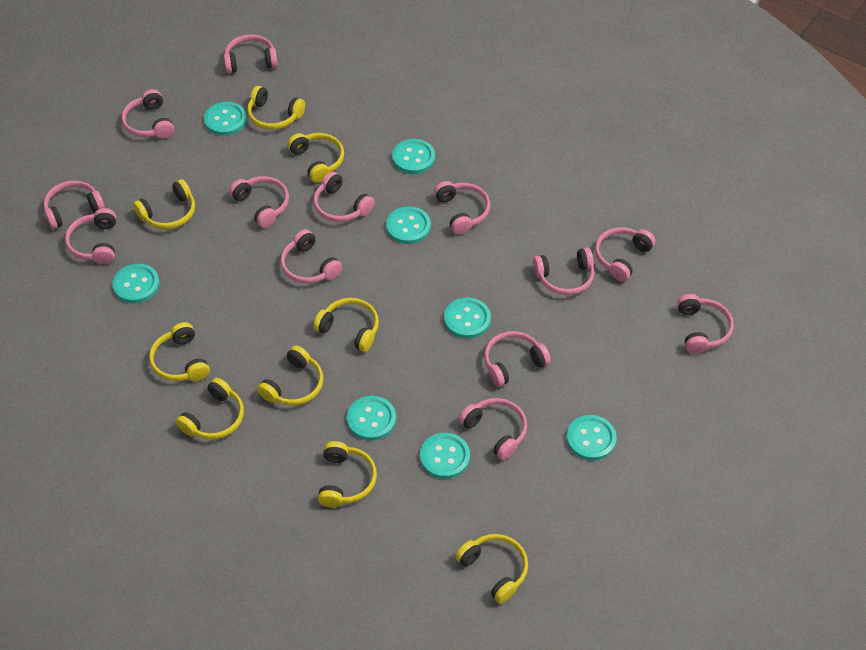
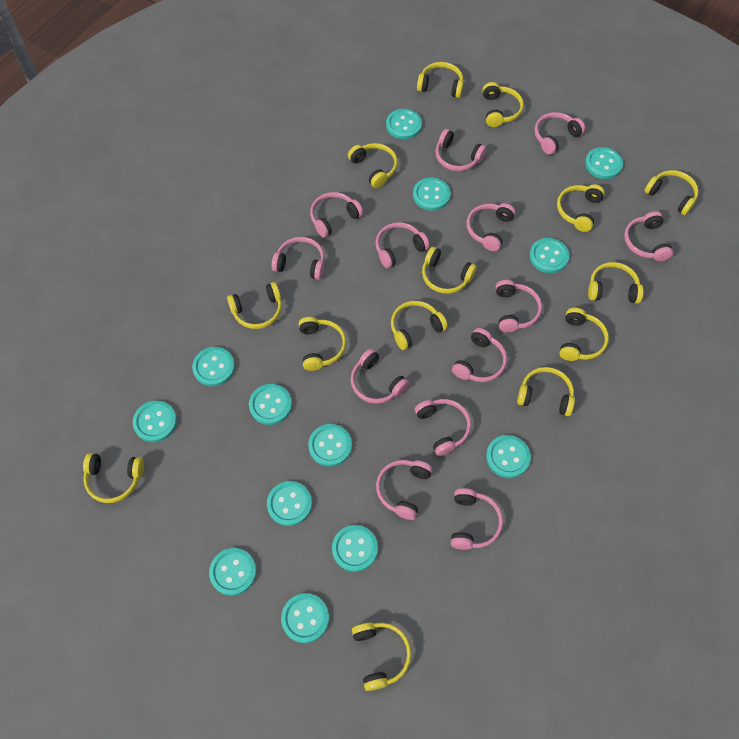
turquoise button: 8 -> 13
yellow headphones: 9 -> 14

